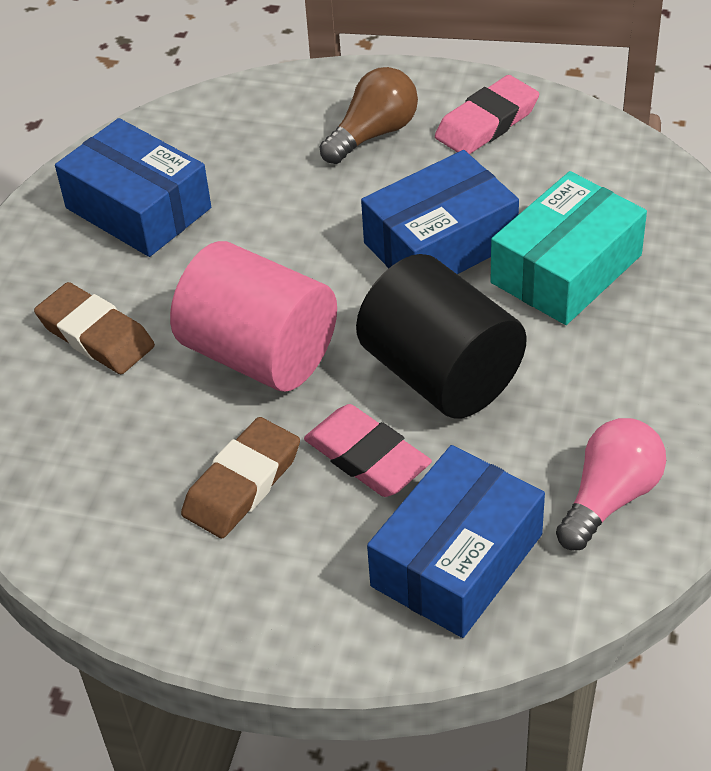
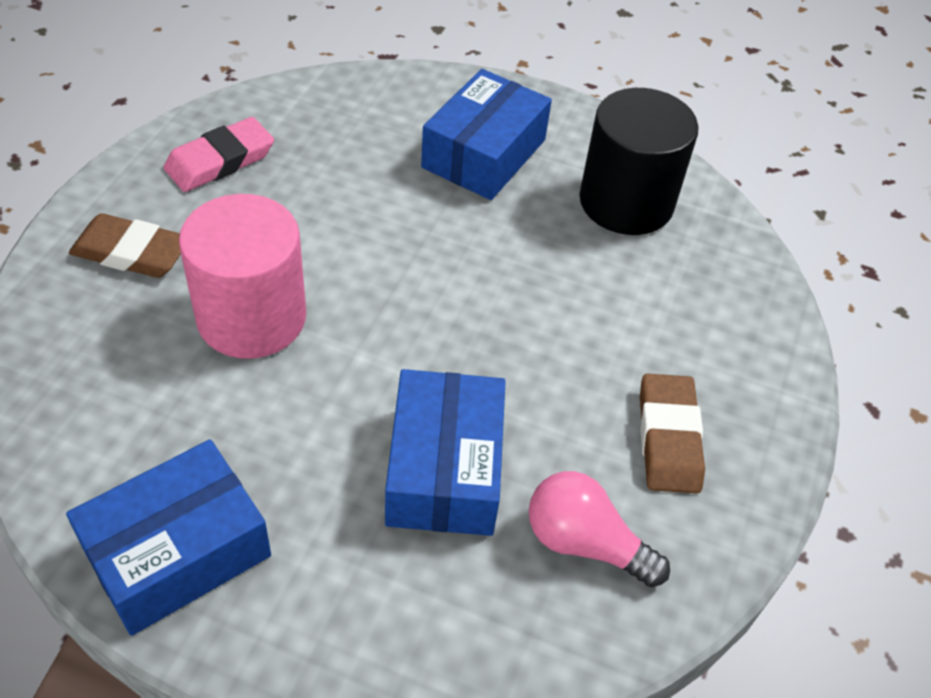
brown light bulb: 1 -> 0
pink eraser: 2 -> 1
turquoise box: 1 -> 0

